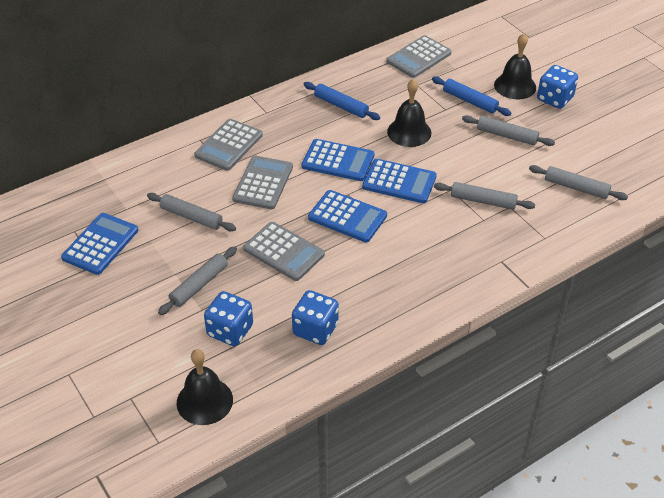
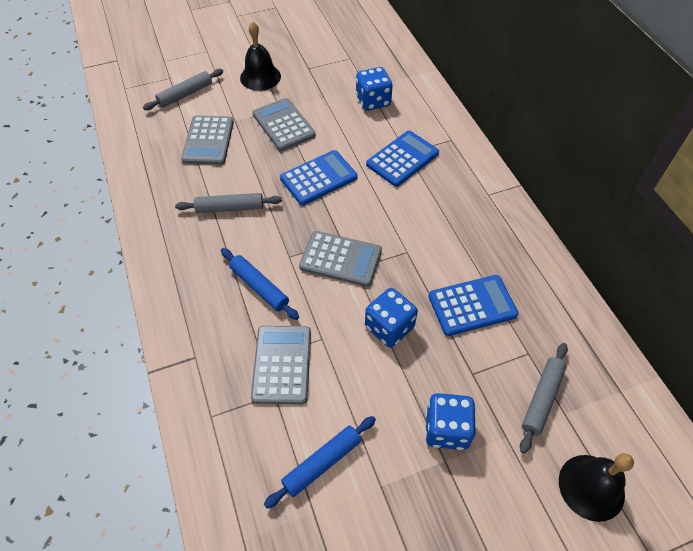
black bell: 3 -> 2
blue calculator: 4 -> 3
grey rolling pin: 5 -> 3

